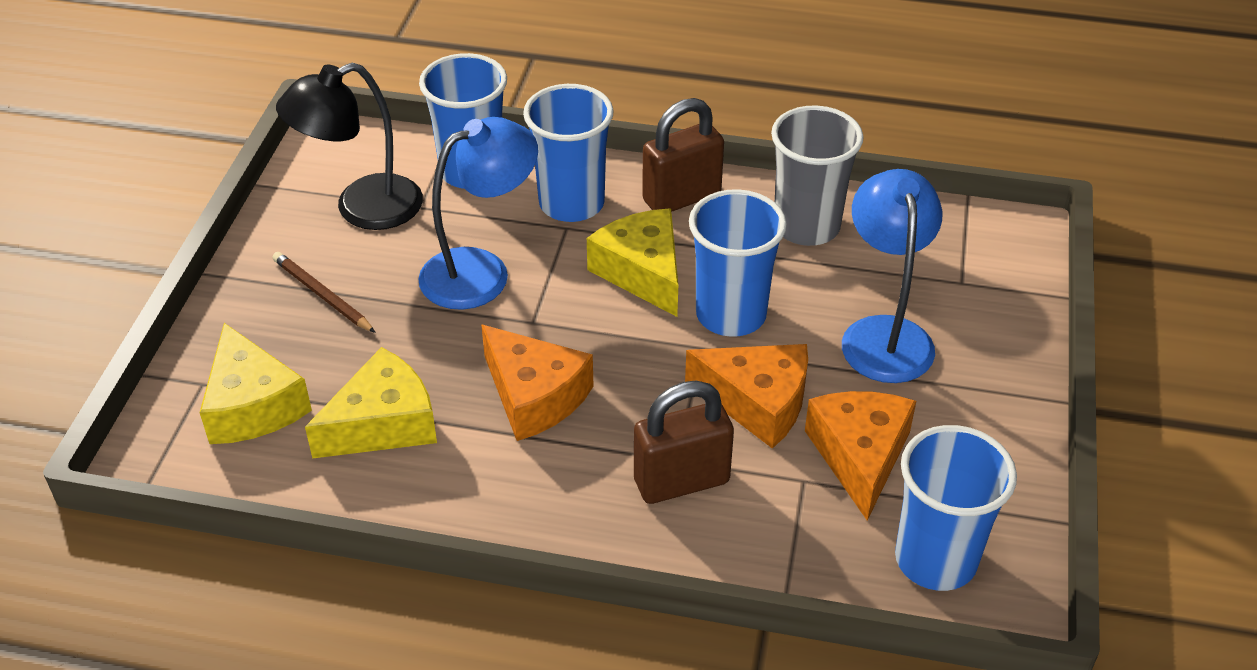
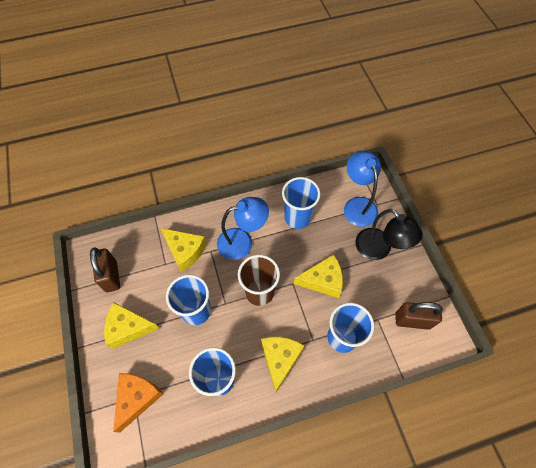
brown cup: 0 -> 1
brown pencil: 1 -> 0
grey cup: 1 -> 0
orange cheese: 3 -> 1
yellow cheese: 3 -> 4

